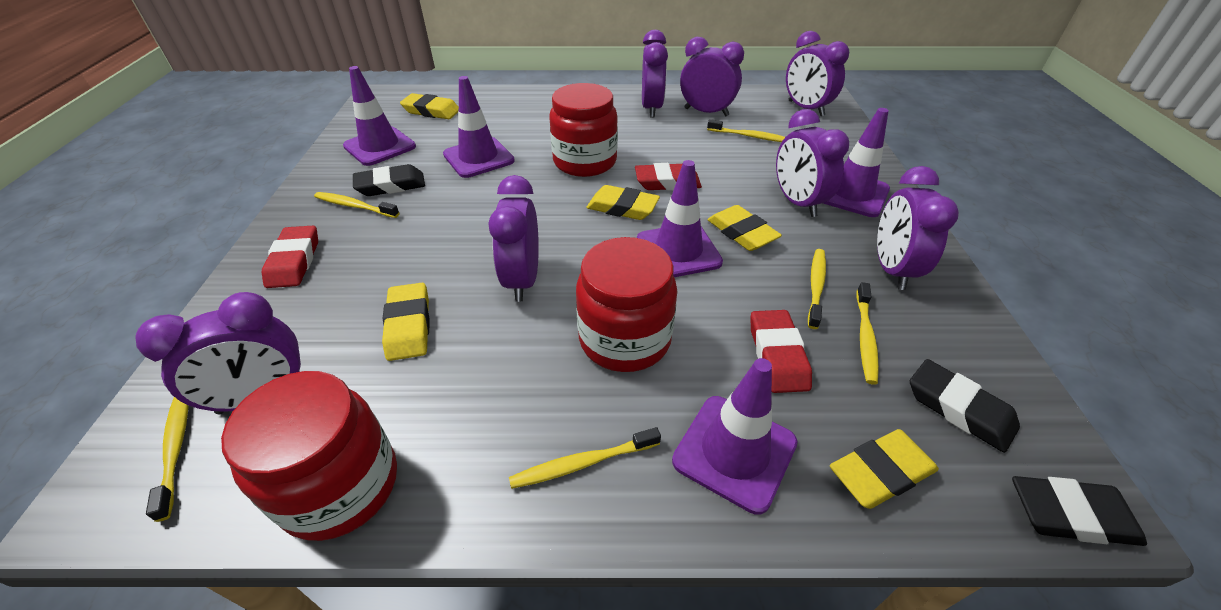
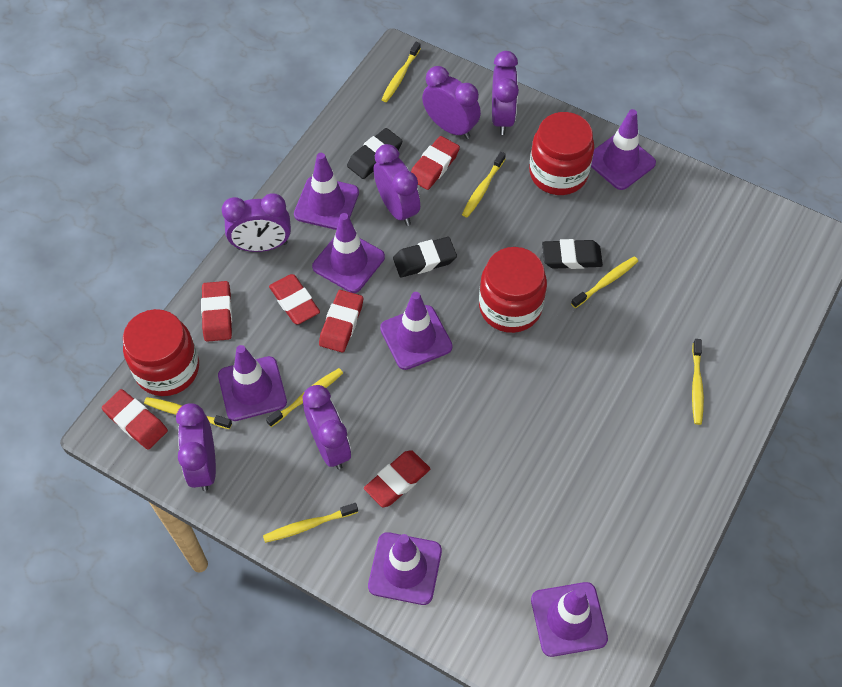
purple clock: 7 -> 6
purple traffic cone: 5 -> 7
red eraser: 3 -> 6
yellow eraser: 5 -> 0
yellow toothbrush: 6 -> 7

